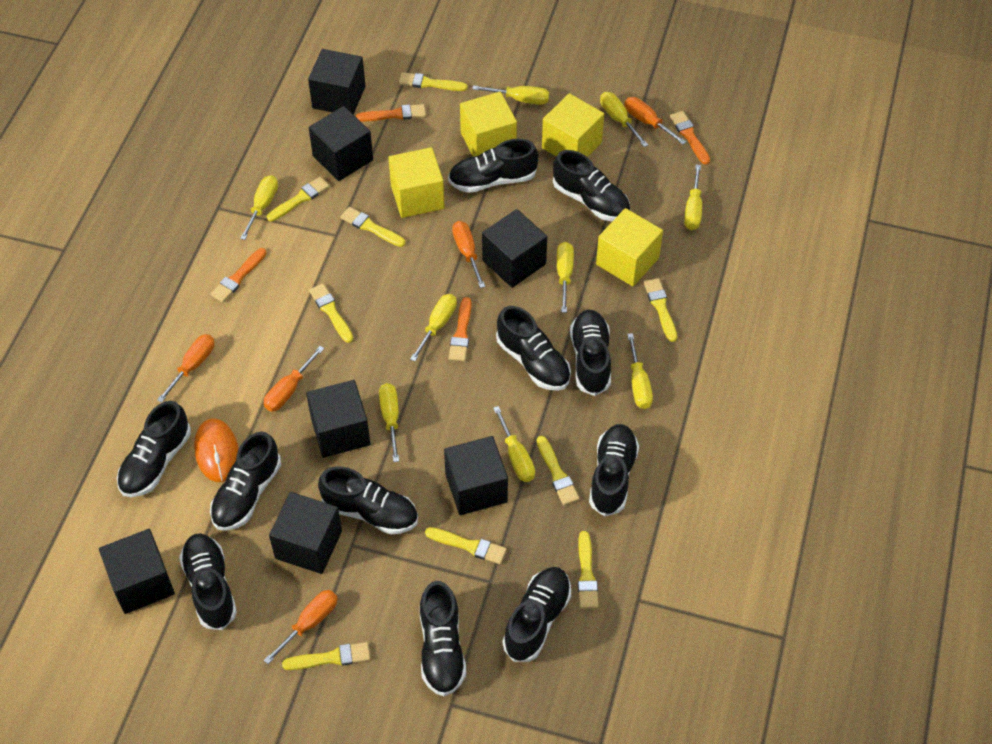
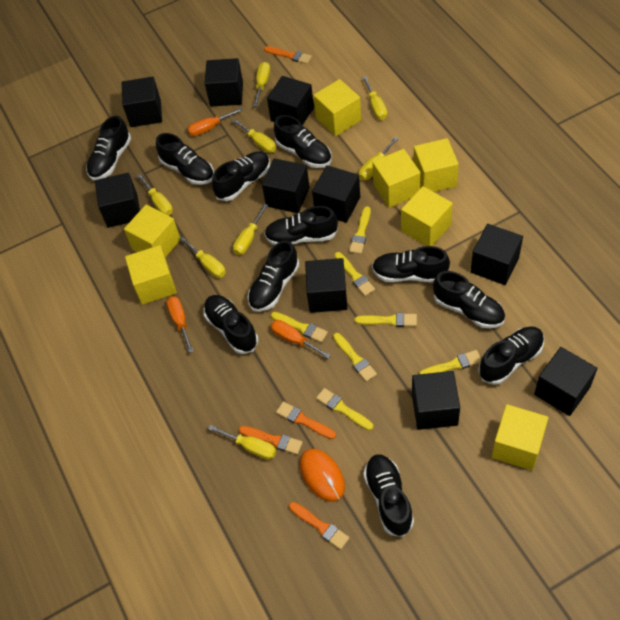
black cube: 7 -> 10
orange screwdriver: 5 -> 3
yellow brush: 9 -> 7
yellow cube: 4 -> 7
yellow screwdriver: 9 -> 8

